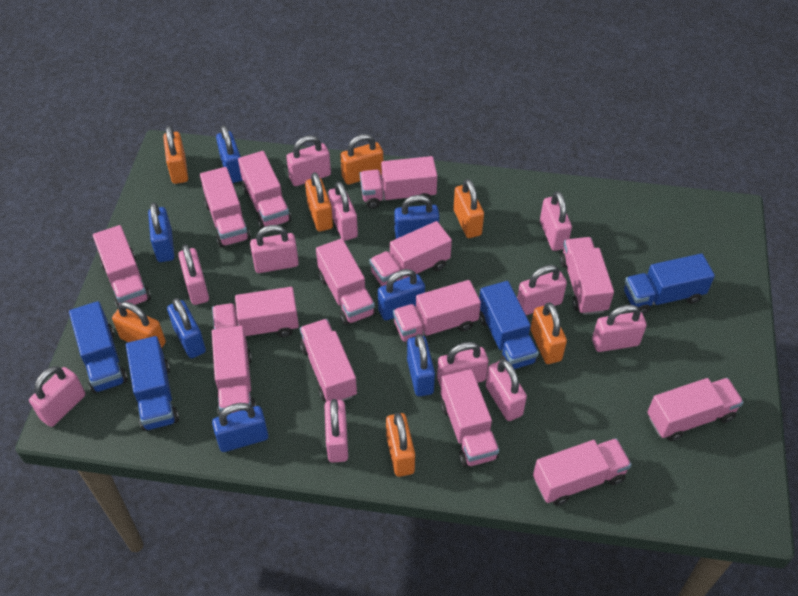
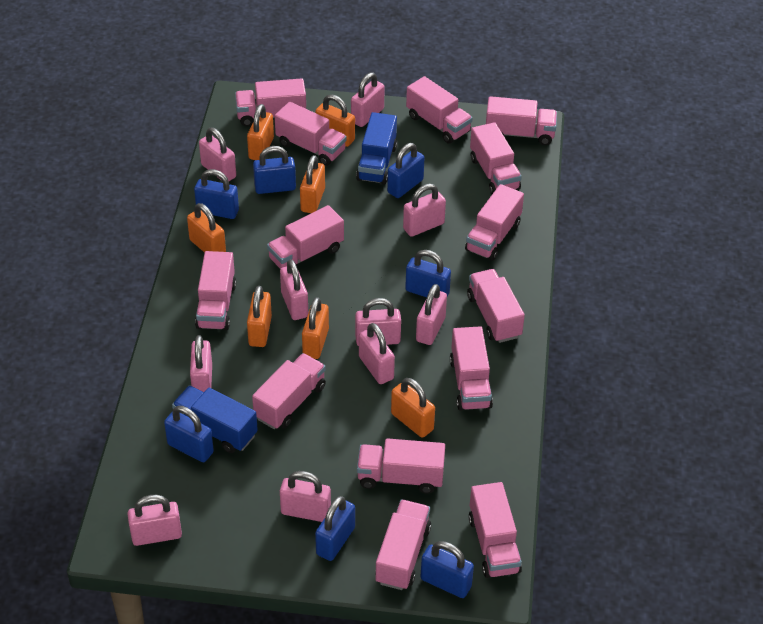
blue truck: 4 -> 2
pink padlock: 11 -> 10

